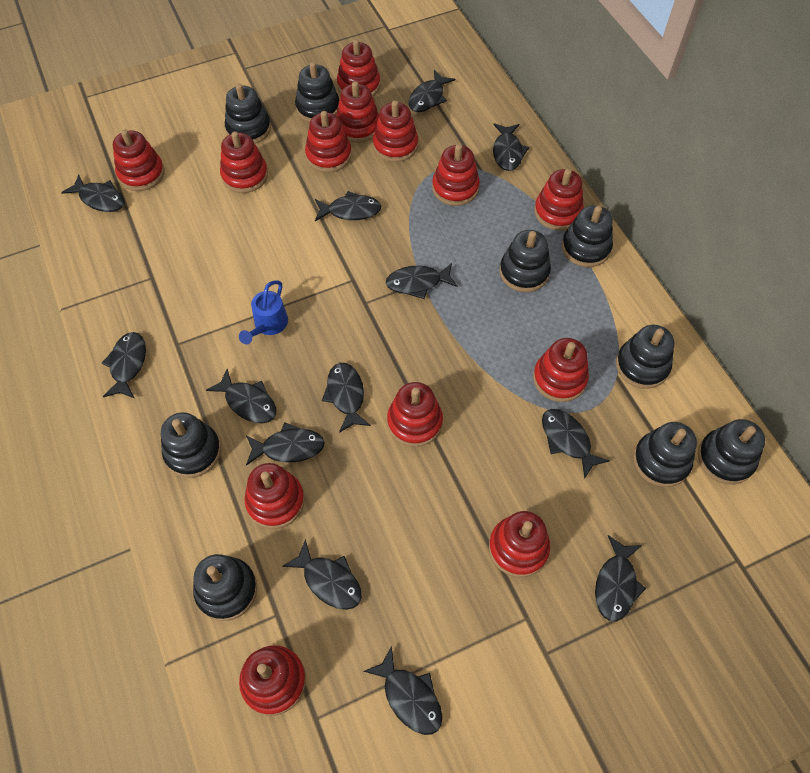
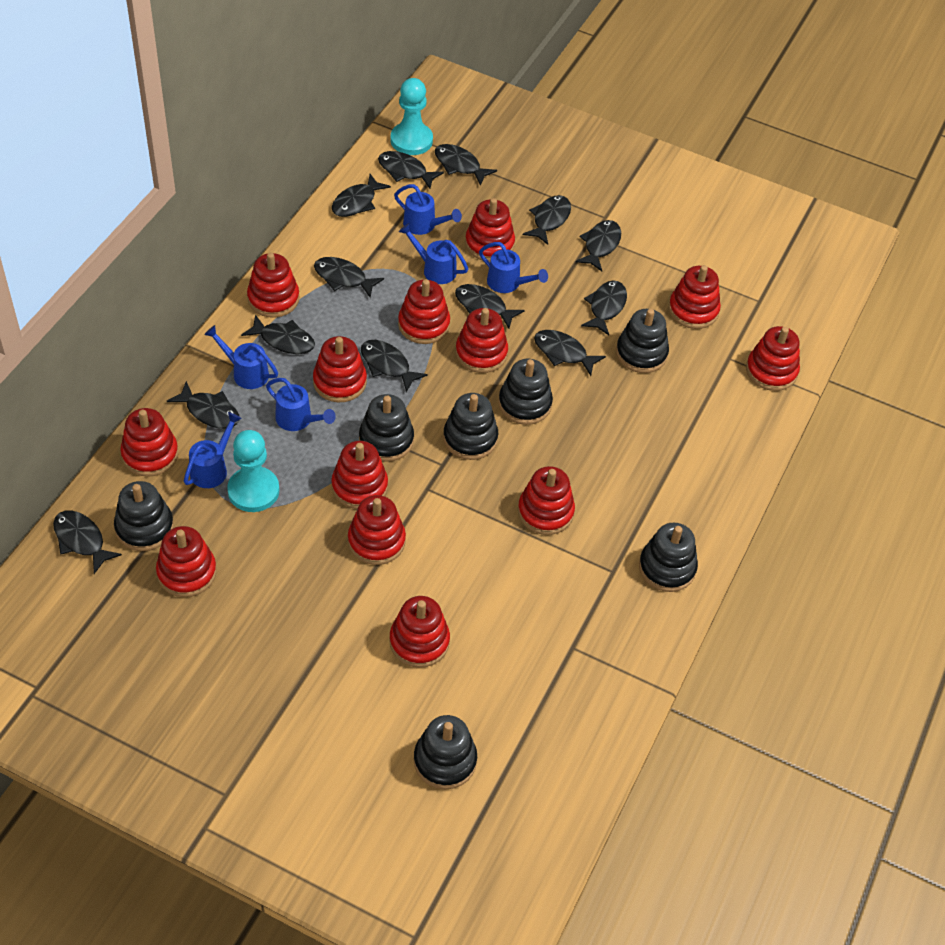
black stacking toy: 9 -> 7
blue watering can: 1 -> 6
turquoise pawn: 0 -> 2

